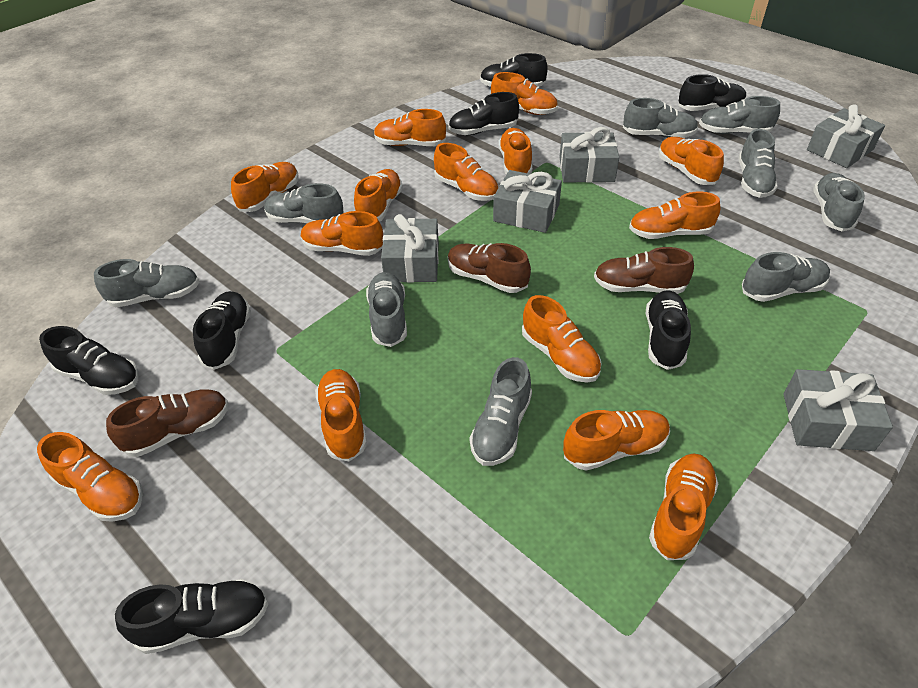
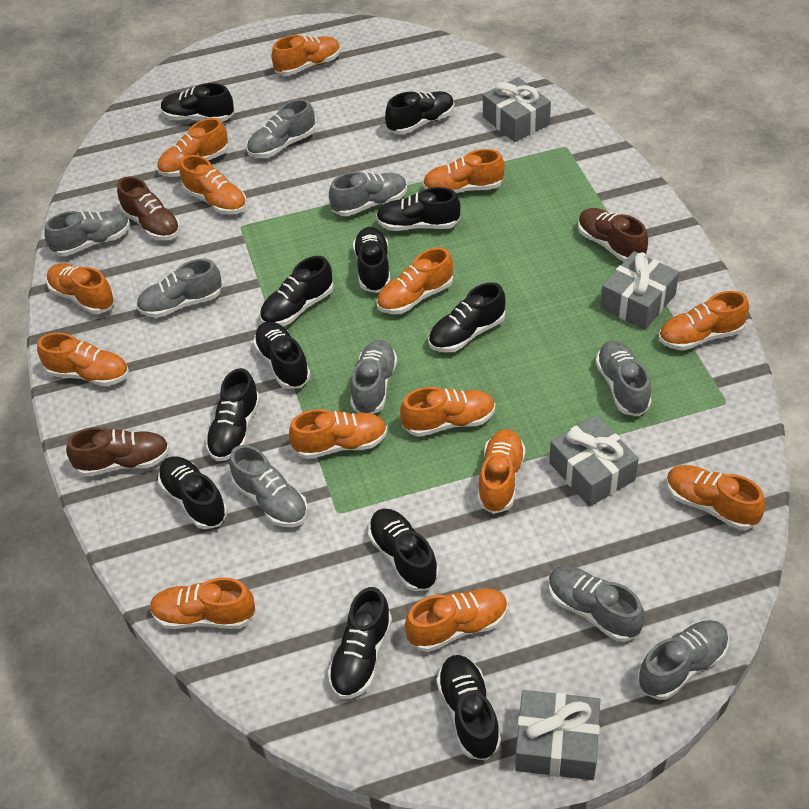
black shoe: 7 -> 12
grey gift: 5 -> 4

